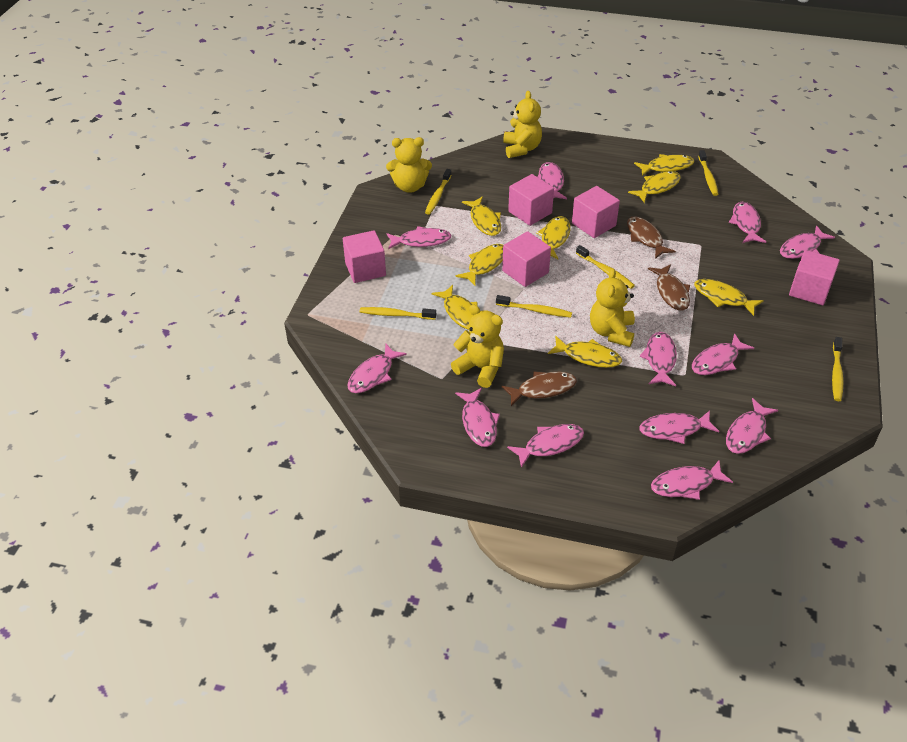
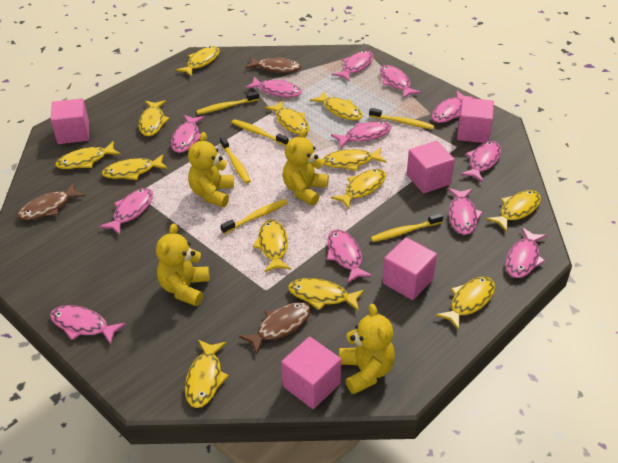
yellow fish: 8 -> 13

